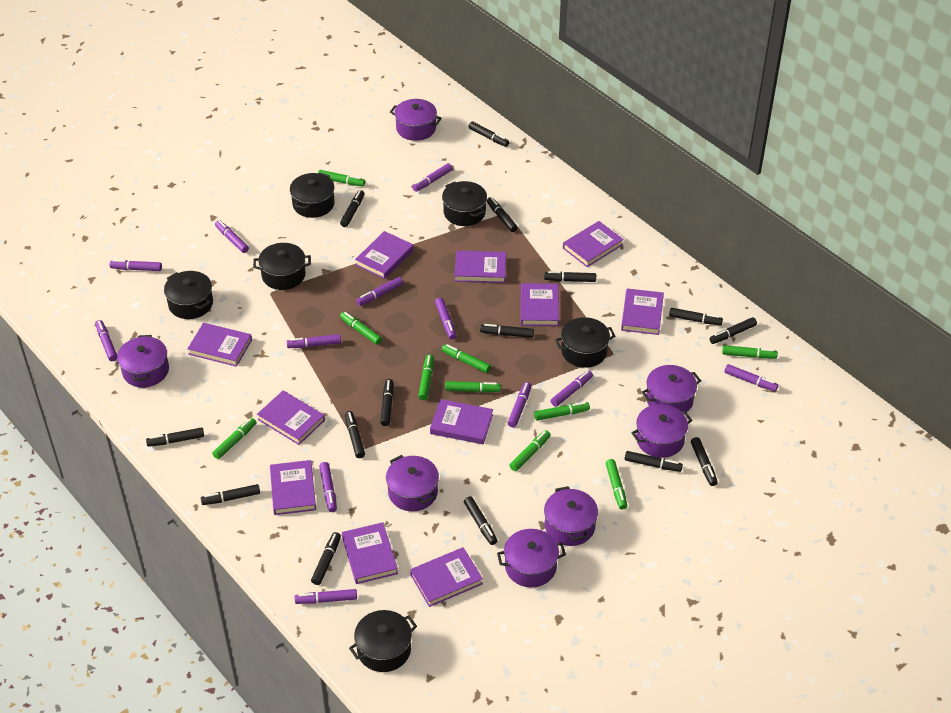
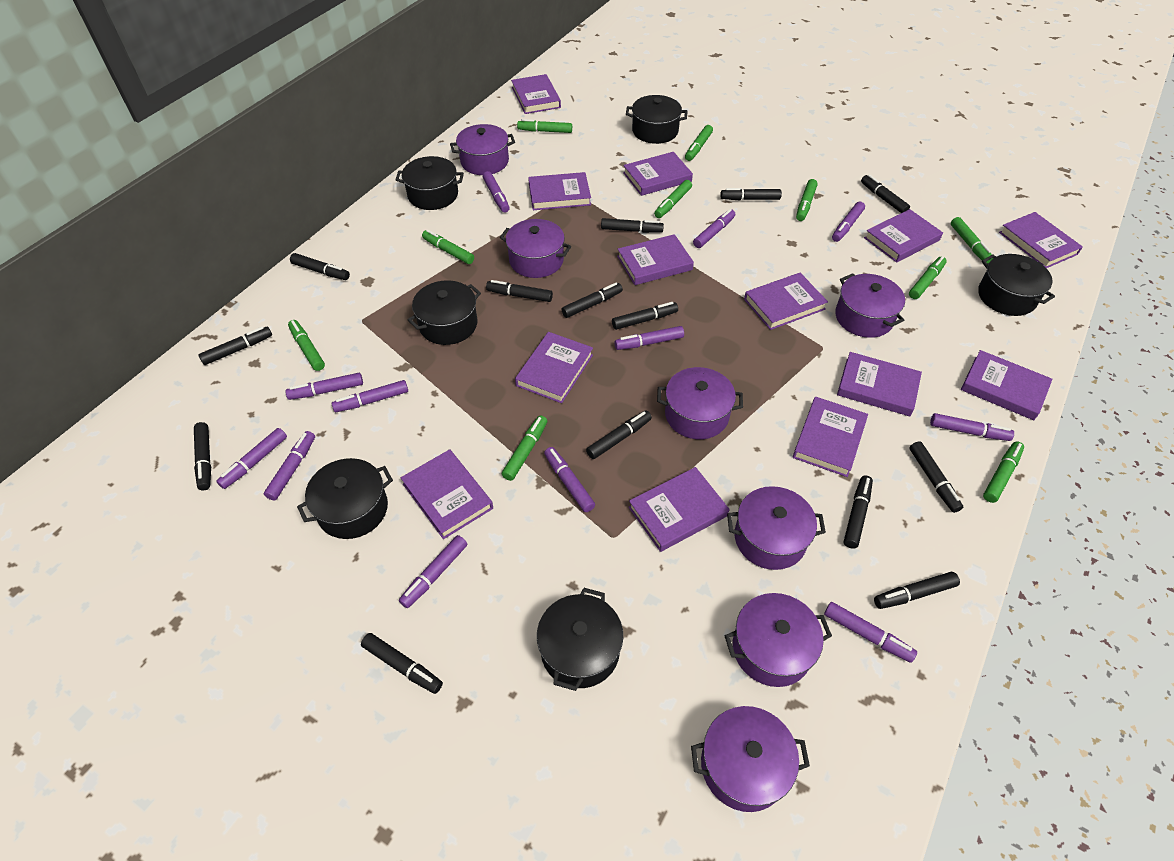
black marker: 15 -> 14
purple book: 11 -> 13

